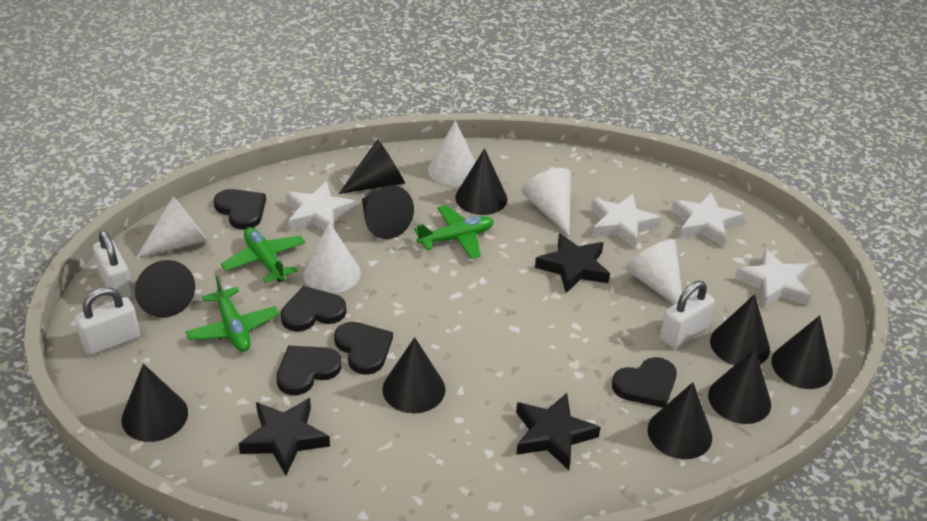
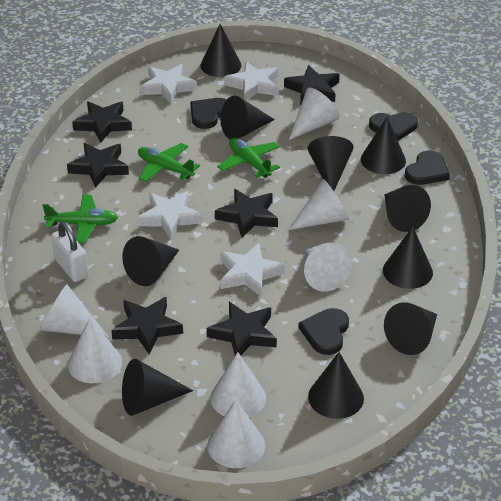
black heart: 5 -> 4
black star: 3 -> 6
white cone: 5 -> 7
white padlock: 3 -> 1

